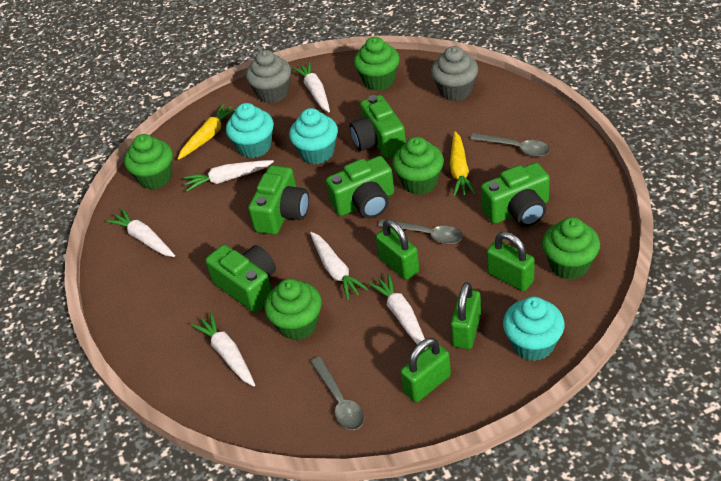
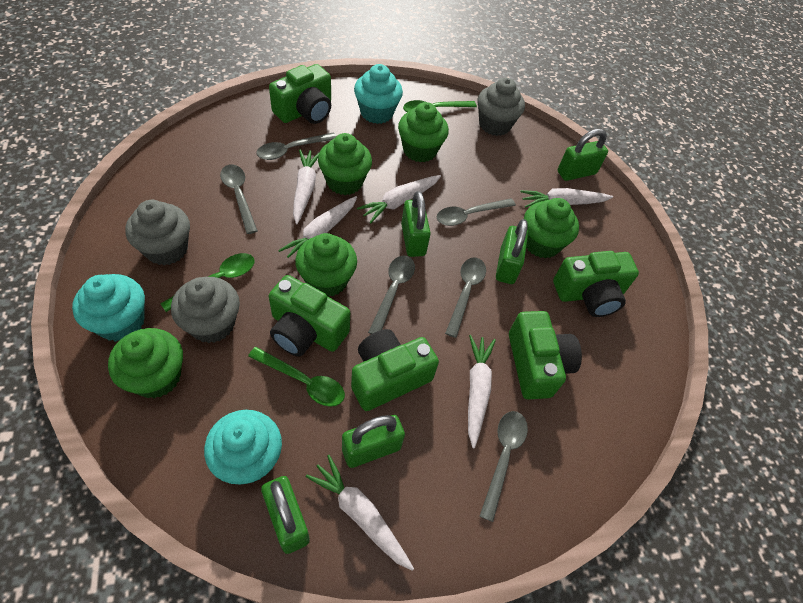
green padlock: 4 -> 5
green spoon: 0 -> 3
grey cupcake: 2 -> 3
grey spoon: 3 -> 6
yellow carrot: 2 -> 0

